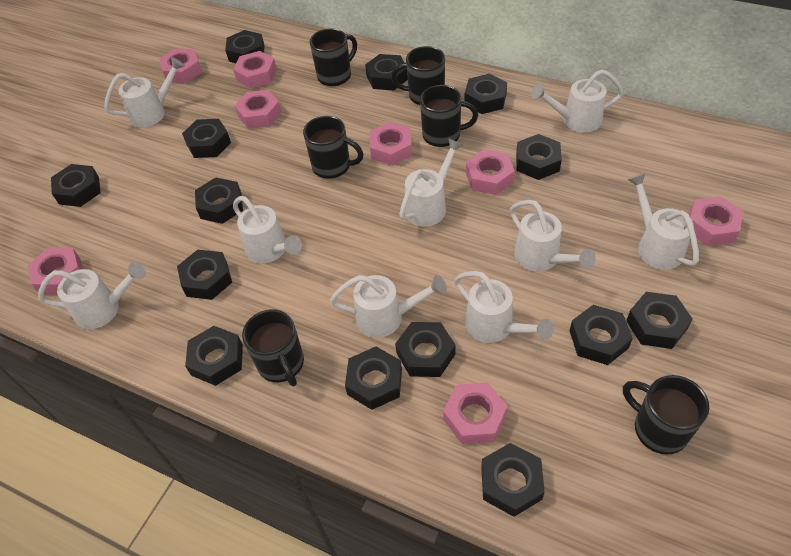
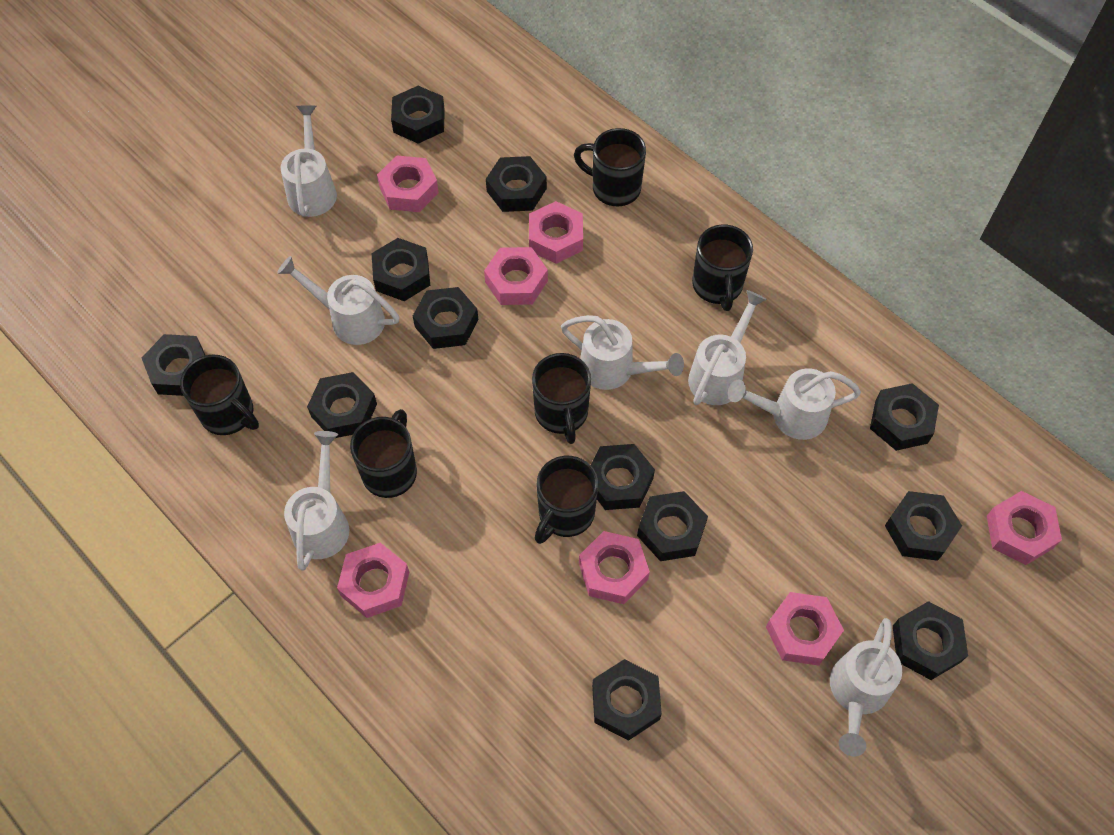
black nut: 14 -> 12
pink nut: 8 -> 7
white watering can: 9 -> 7

